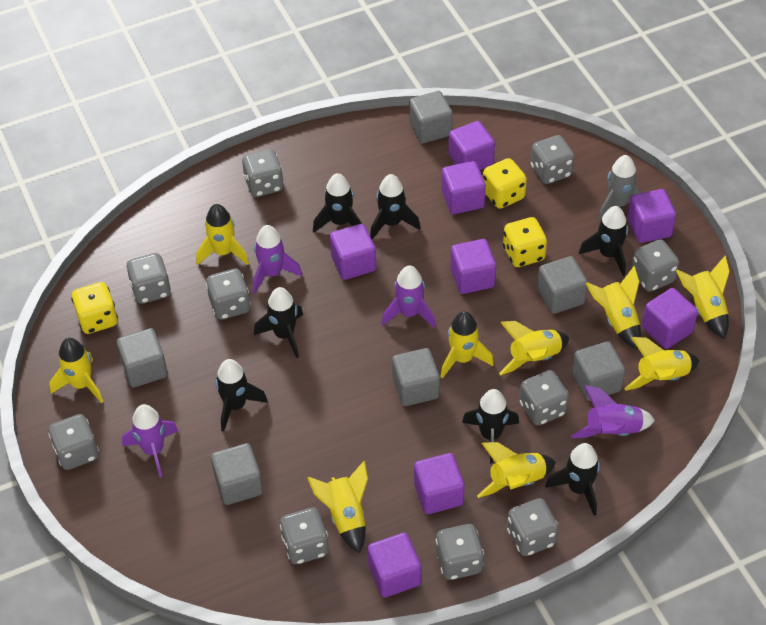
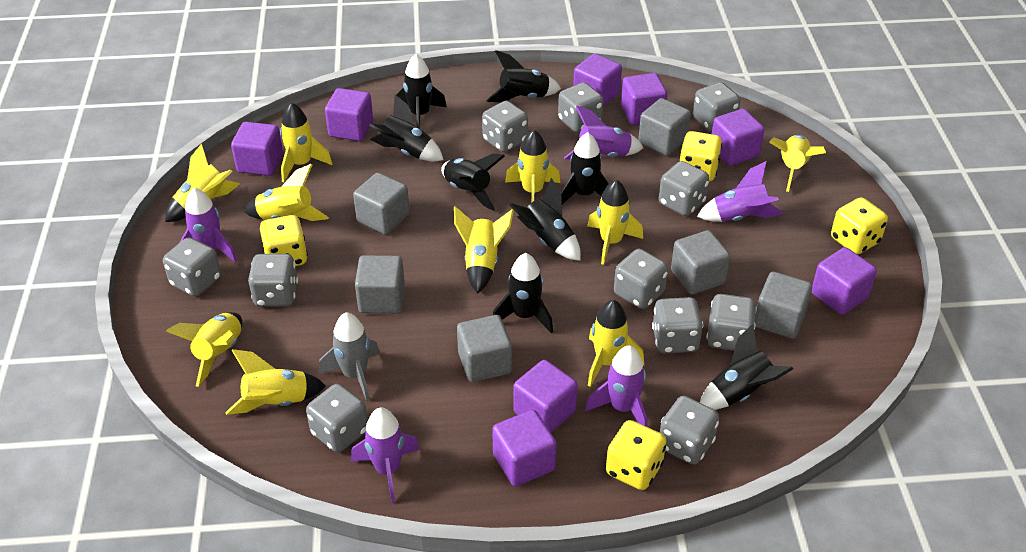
black rocket: 7 -> 8
grey dice: 10 -> 11
purple rocket: 4 -> 5
yellow dice: 3 -> 4
yellow rocket: 9 -> 10

